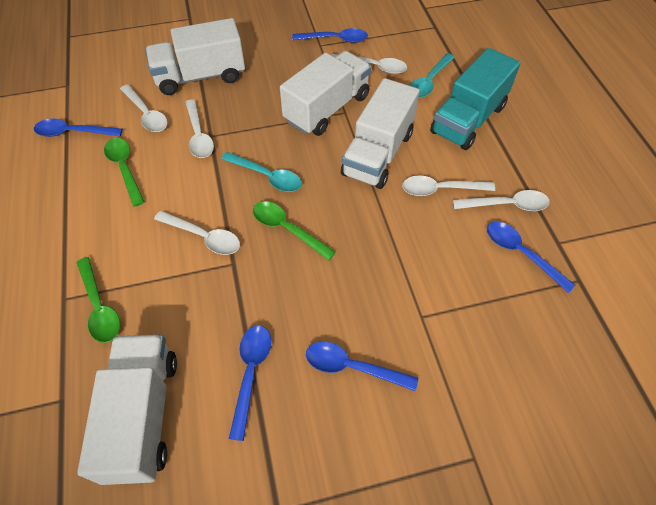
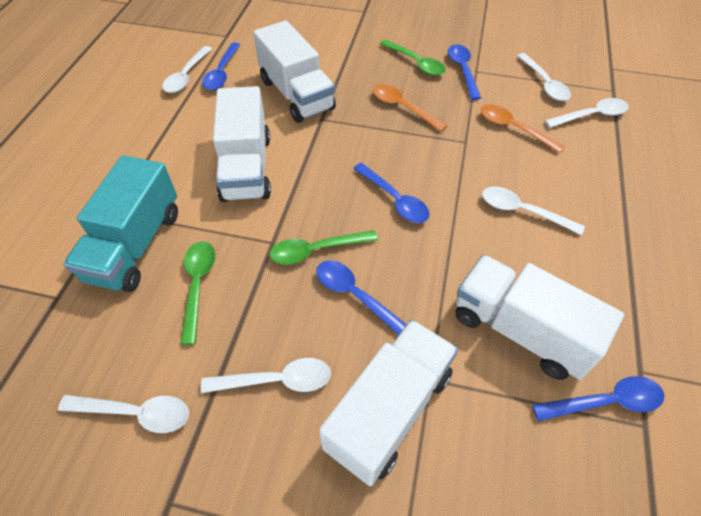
orange spoon: 0 -> 2
turquoise spoon: 2 -> 0

